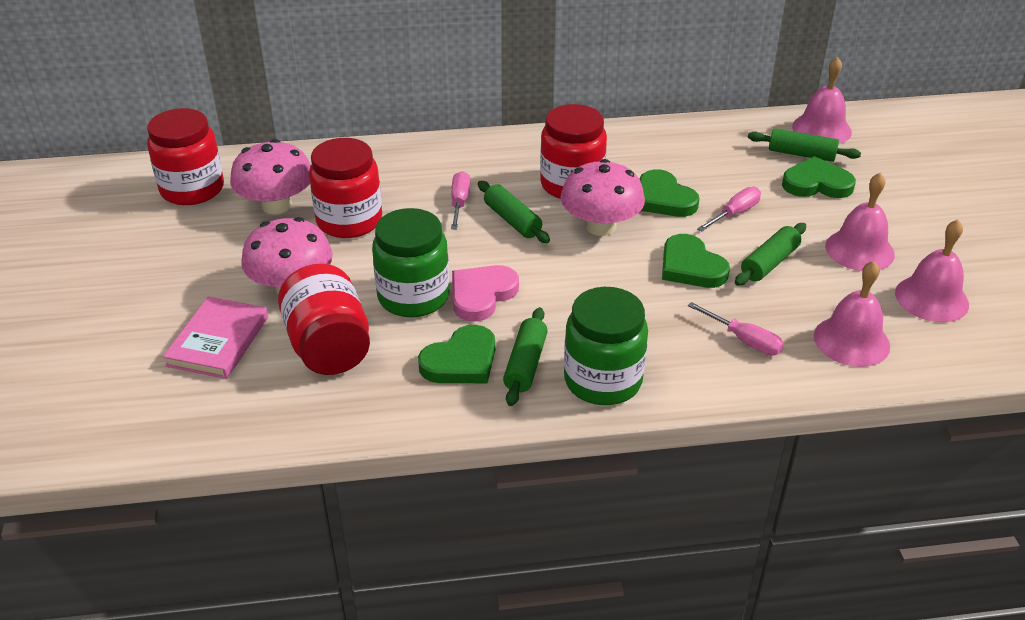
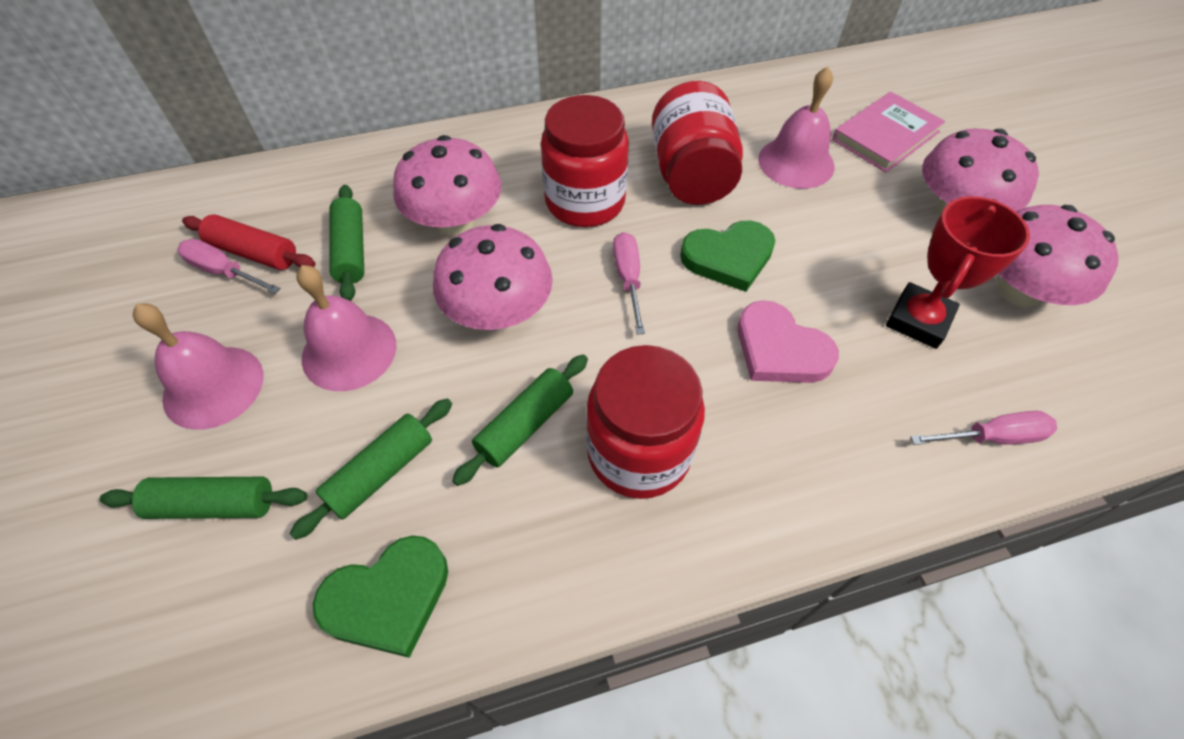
green heart: 4 -> 2
green jar: 2 -> 0
pink bell: 4 -> 3
pink mushroom: 3 -> 4
red jar: 4 -> 3
red rolling pin: 0 -> 1
red trophy: 0 -> 1

